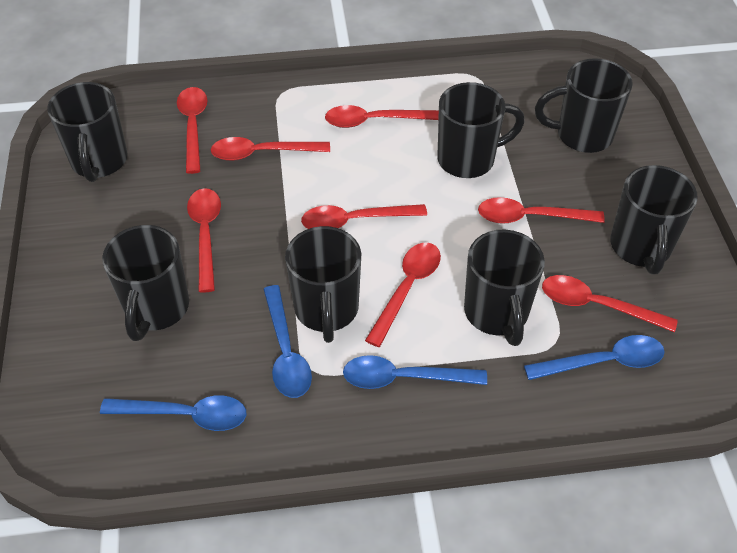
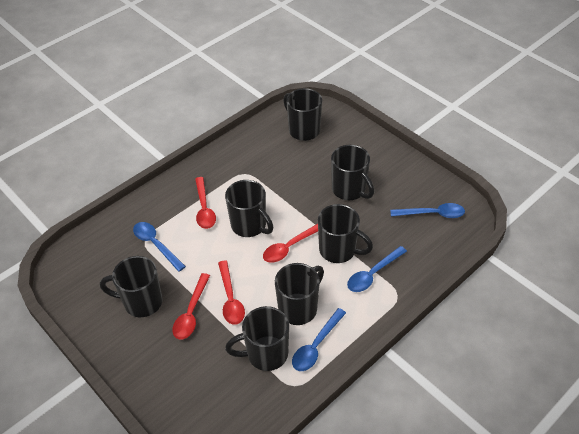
red spoon: 8 -> 4

